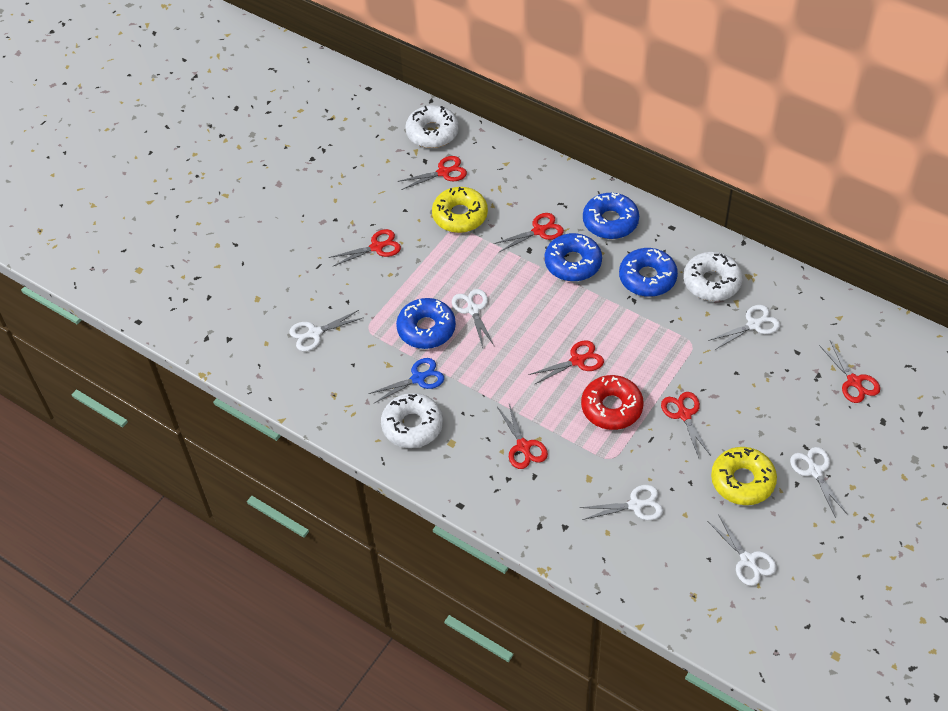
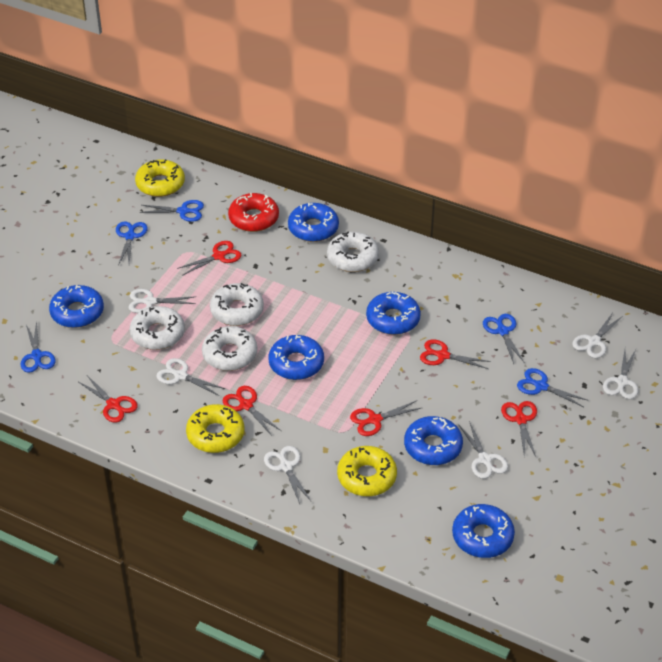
blue donut: 4 -> 6
blue scissors: 1 -> 5
red scissors: 7 -> 6
white donut: 3 -> 4
yellow donut: 2 -> 3

